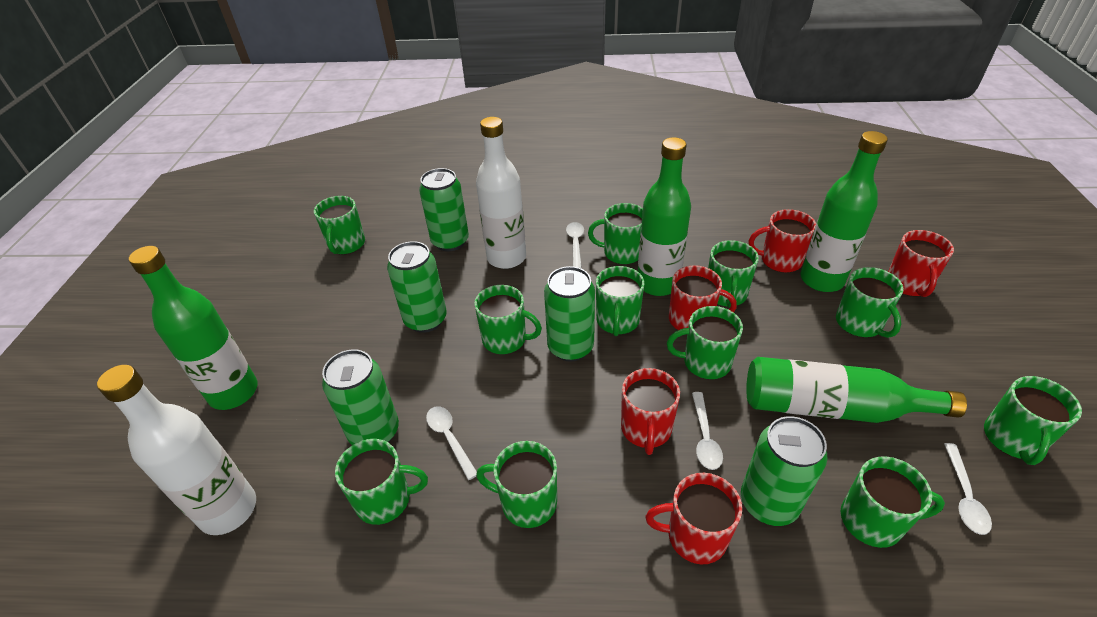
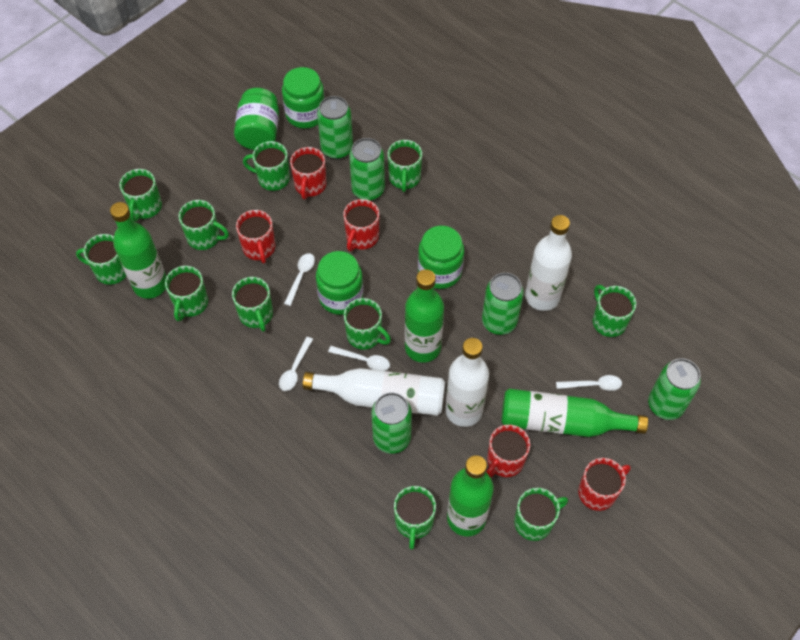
green jar: 0 -> 4
white bottle: 2 -> 3

